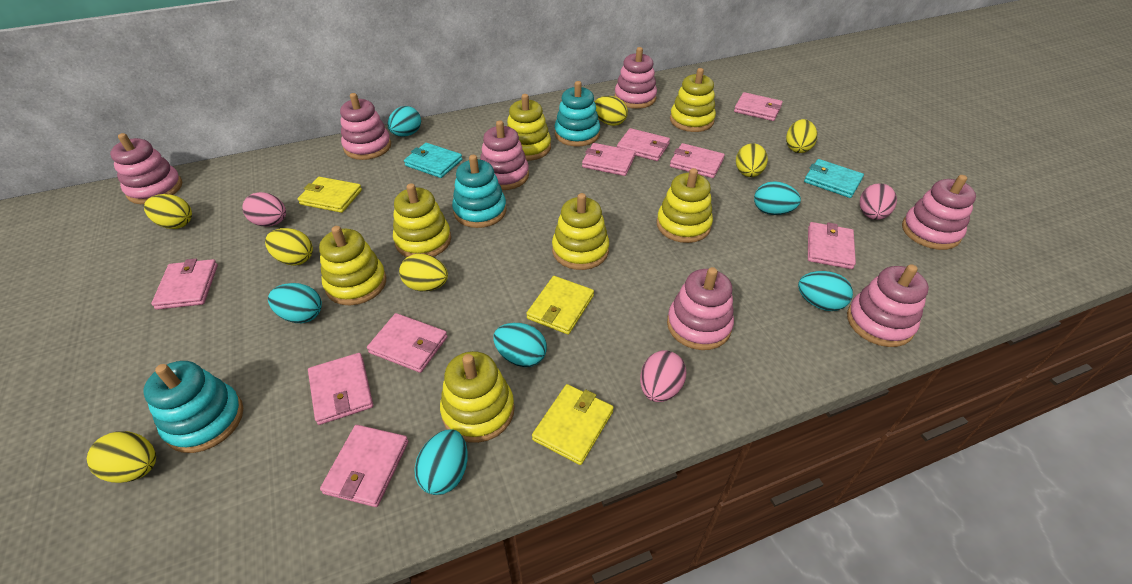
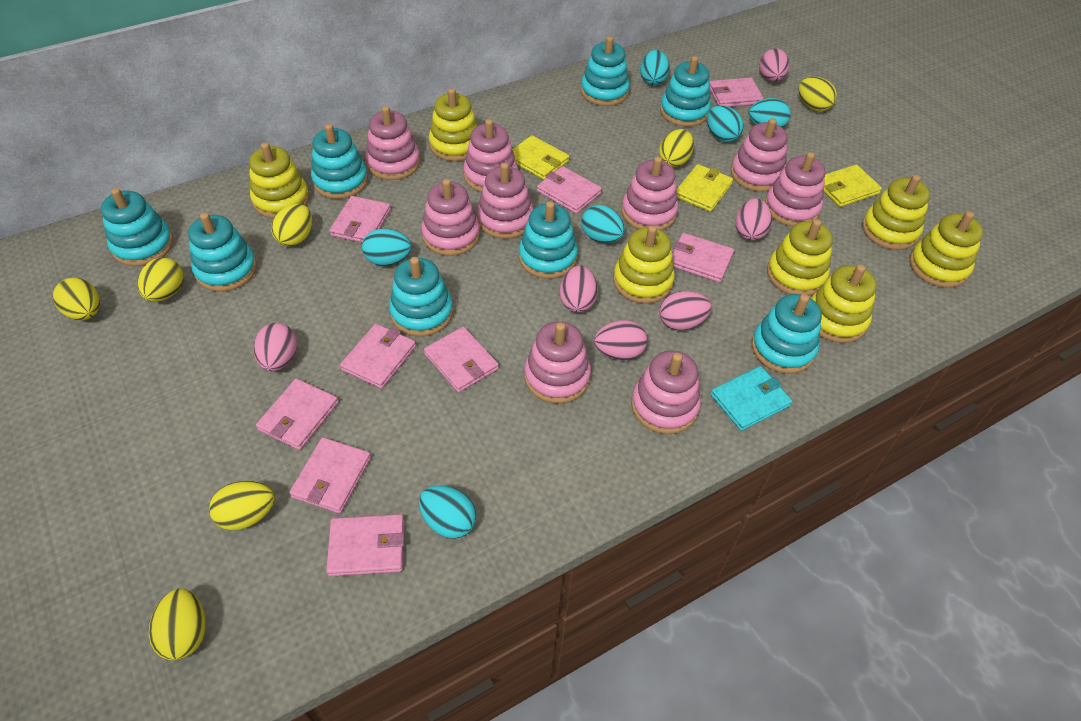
pink egg: 3 -> 6
pink stacking toy: 7 -> 9
turquoise stacking toy: 3 -> 8
turquoise wallet: 2 -> 1

